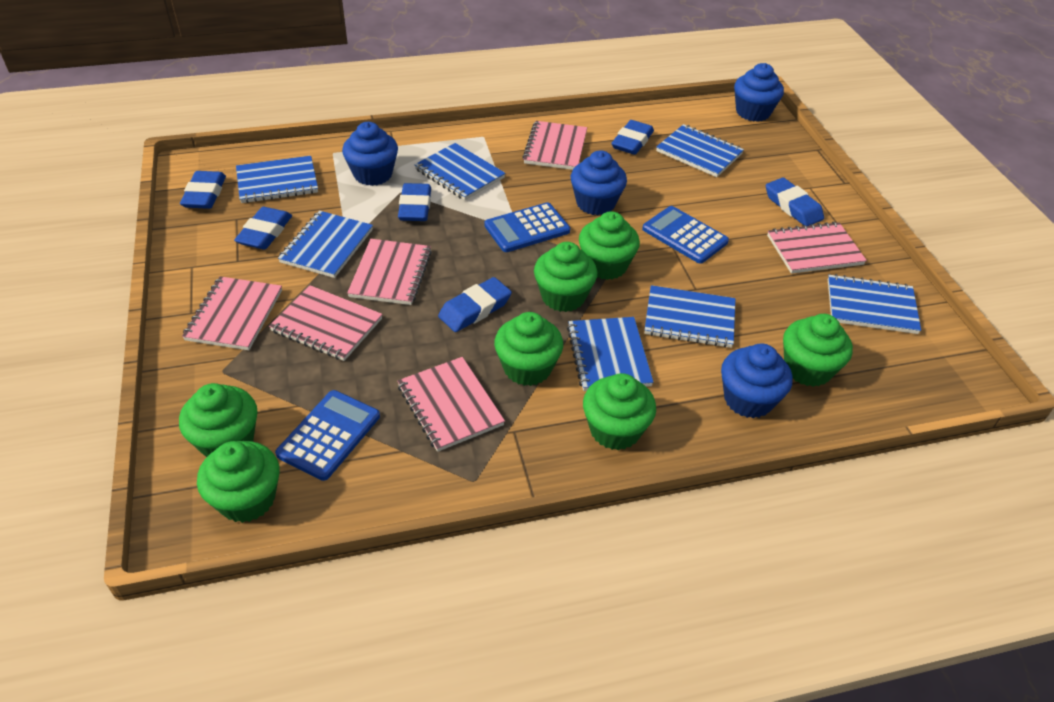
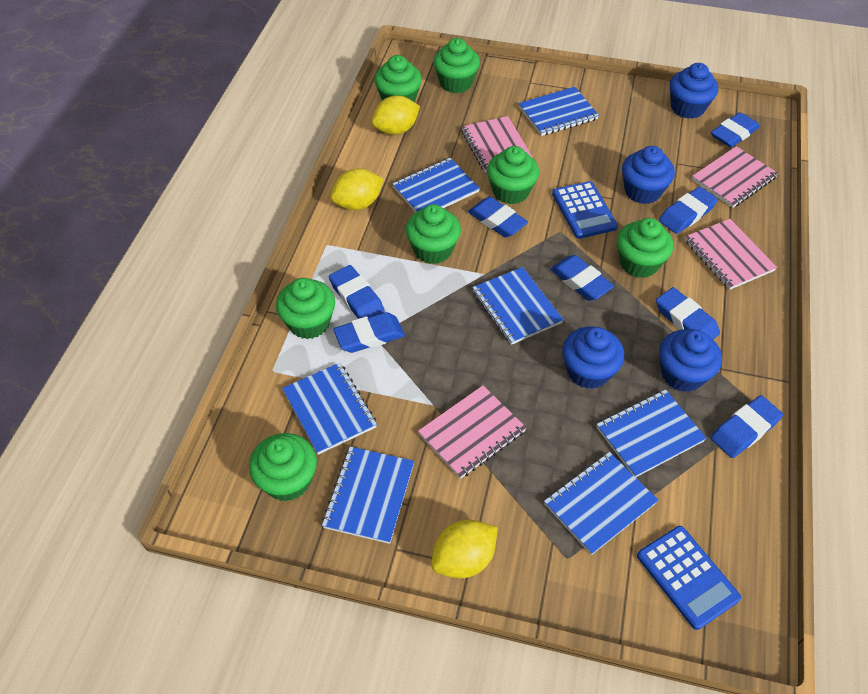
blue calculator: 3 -> 2
blue eraser: 6 -> 8
pink notebook: 6 -> 4
yellow lemon: 0 -> 3

